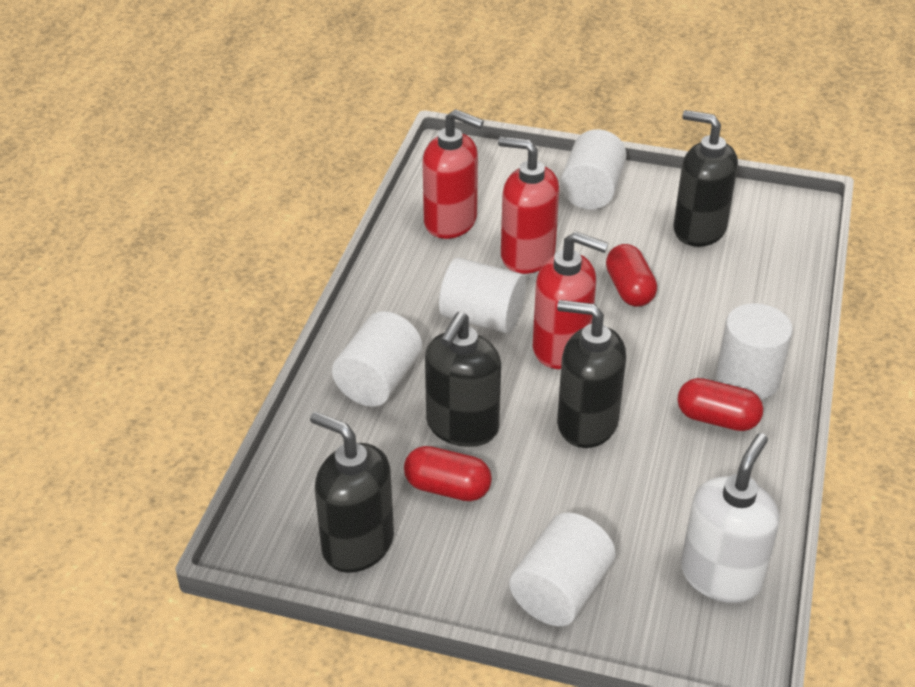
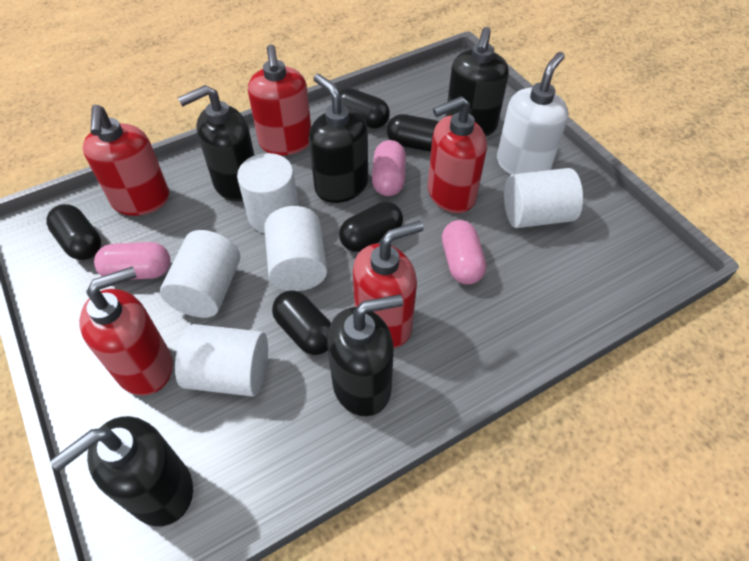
black capsule: 0 -> 5
black soap dispenser: 4 -> 5
pink capsule: 0 -> 3
red capsule: 3 -> 0
red soap dispenser: 3 -> 5

